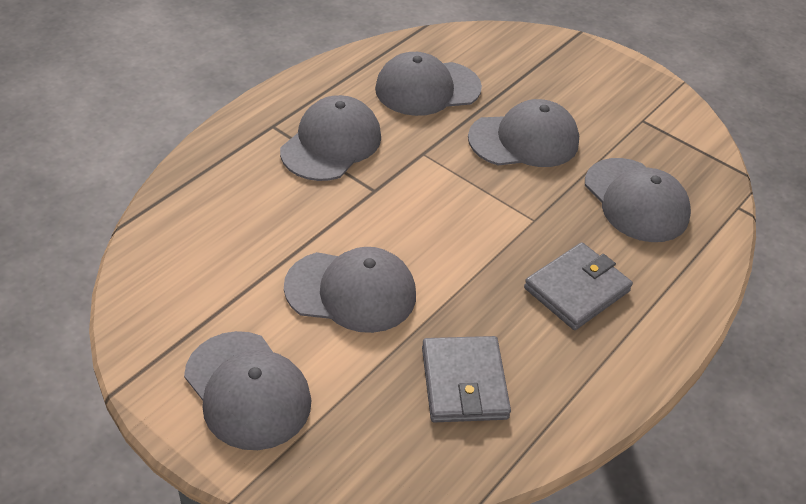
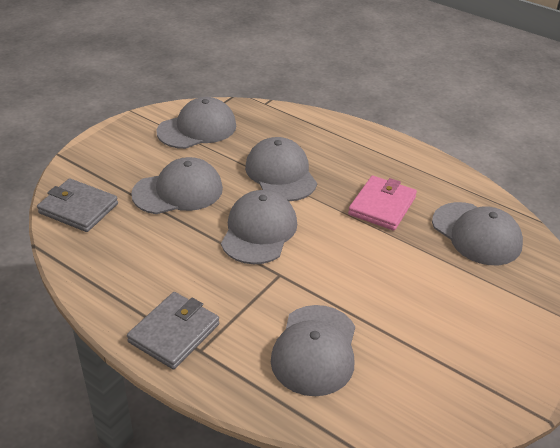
pink wallet: 0 -> 1

